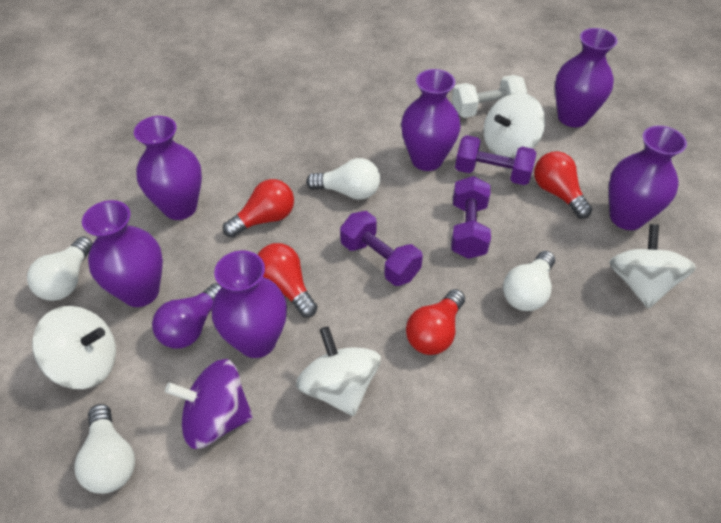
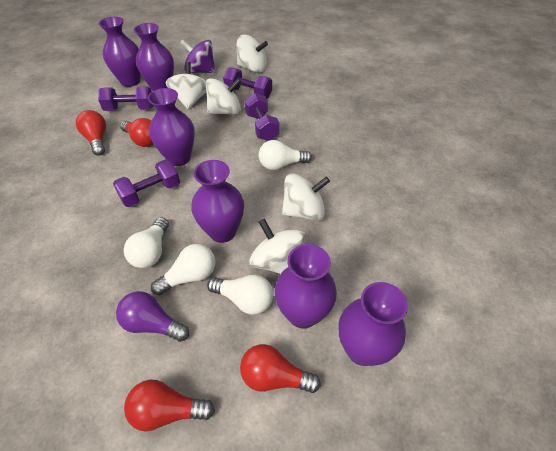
purple dumbbell: 3 -> 4
white dumbbell: 1 -> 0
white spinning top: 4 -> 5

